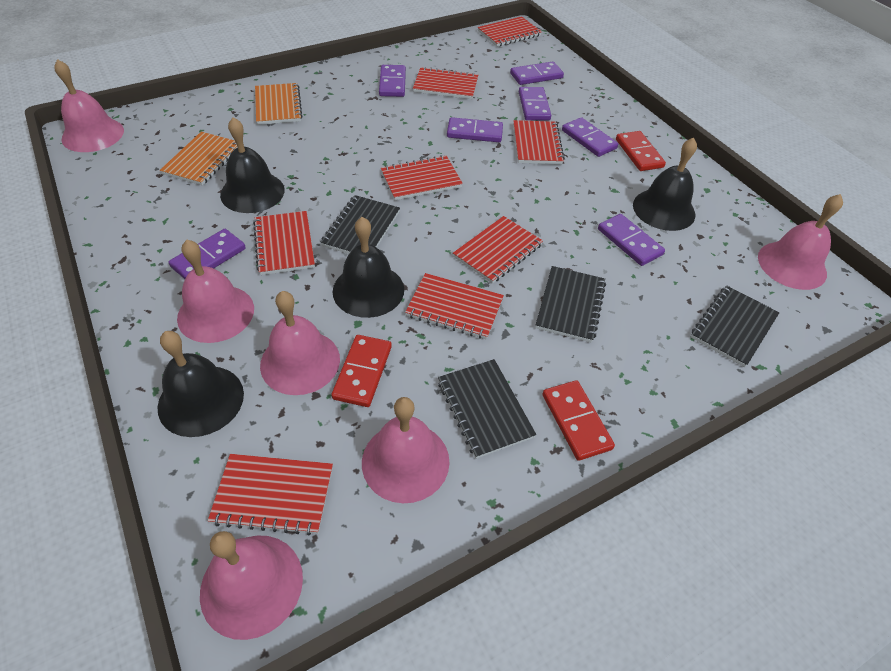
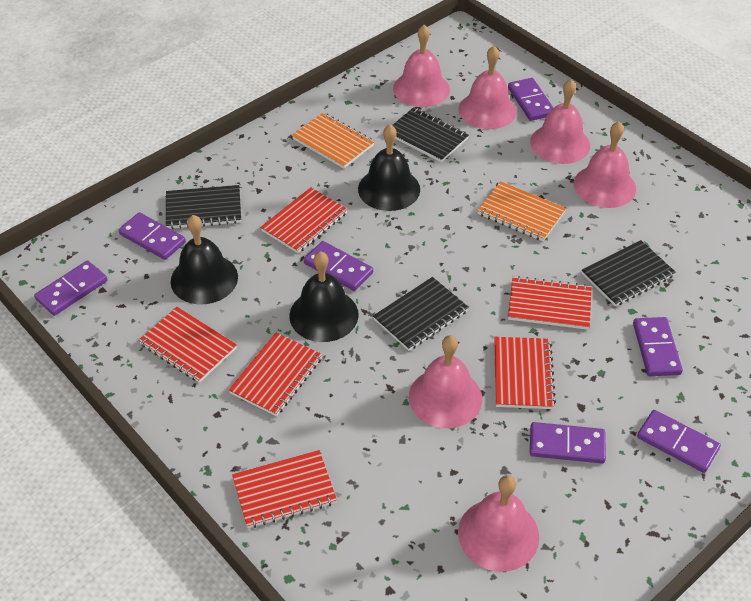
black bell: 4 -> 3
red domino: 3 -> 0
red notebook: 8 -> 6

